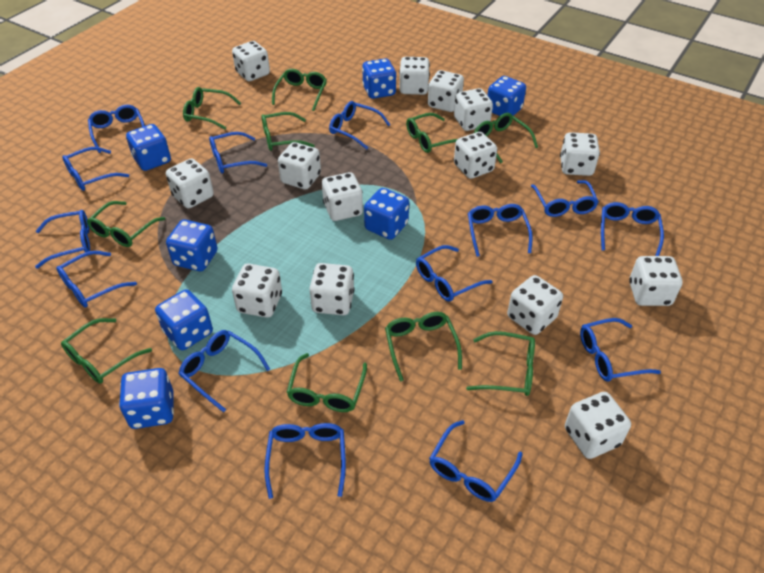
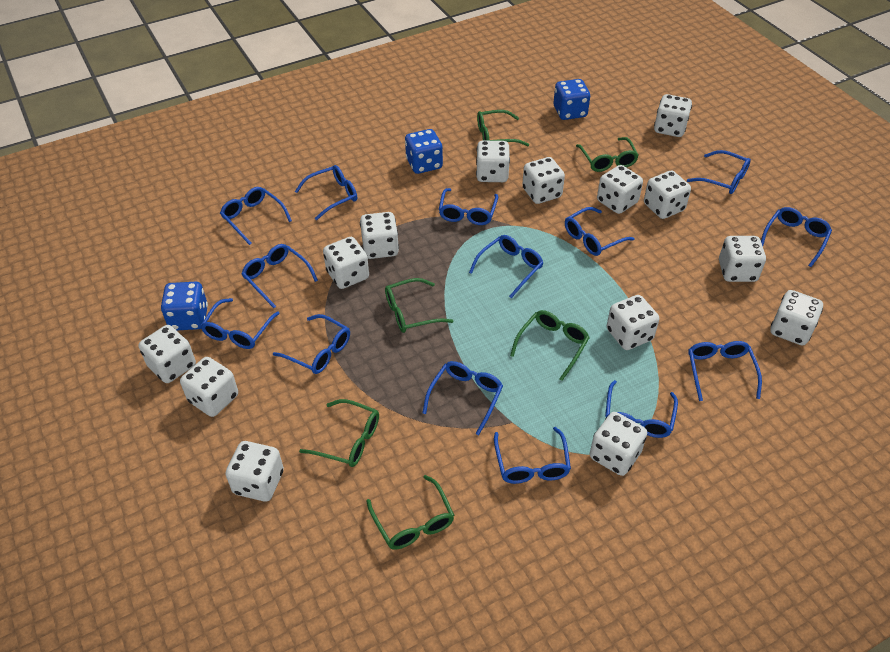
blue dice: 7 -> 3
green glasses: 10 -> 6

